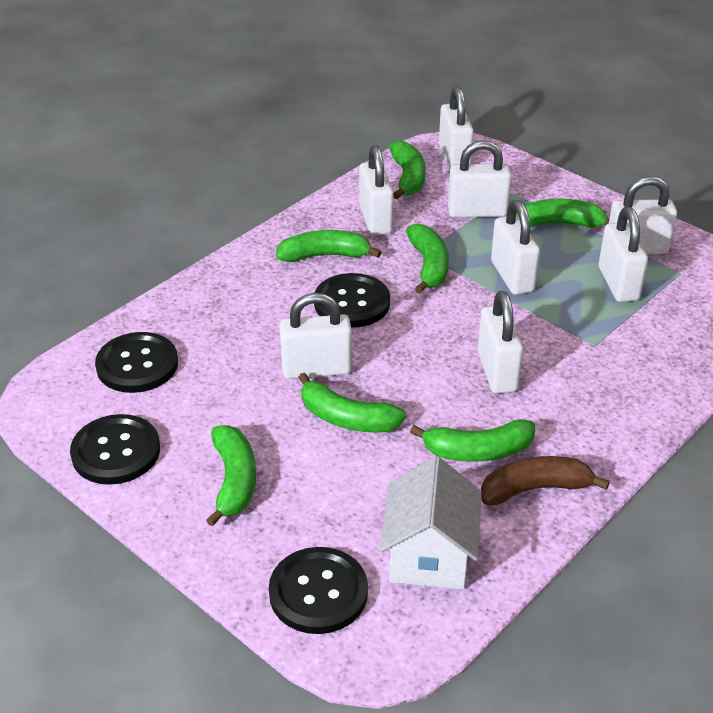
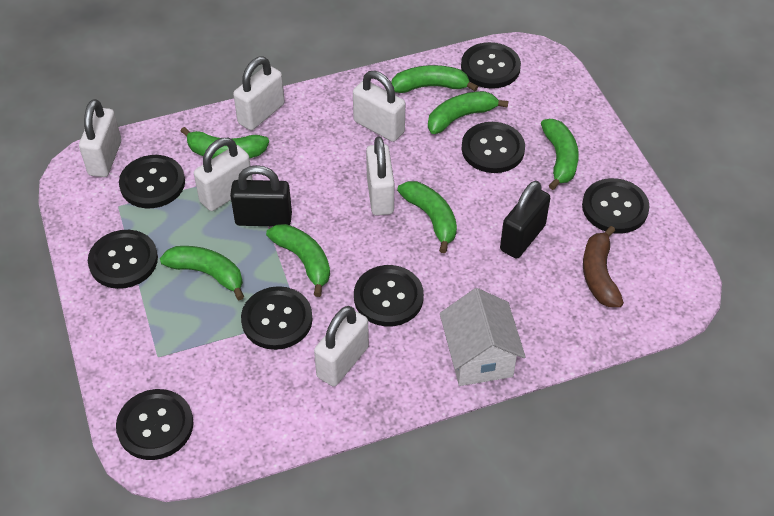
black button: 4 -> 8
black padlock: 0 -> 2
white padlock: 8 -> 6

